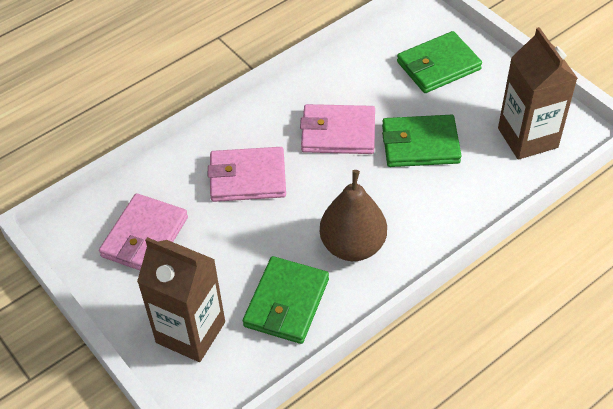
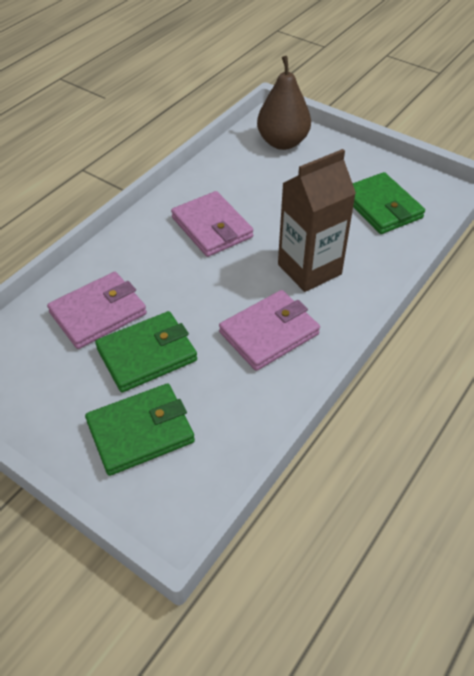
brown carton: 2 -> 1

